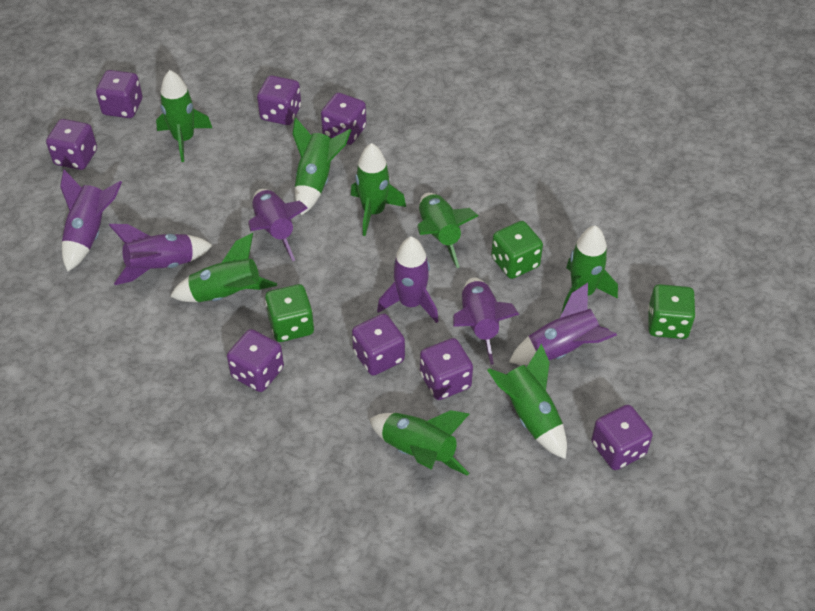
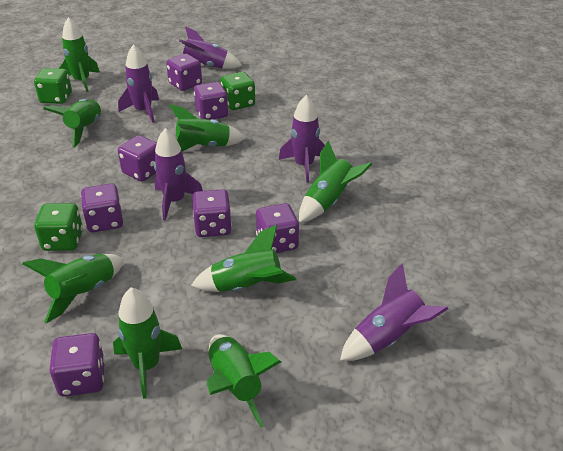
purple dice: 8 -> 7
purple rocket: 6 -> 5

